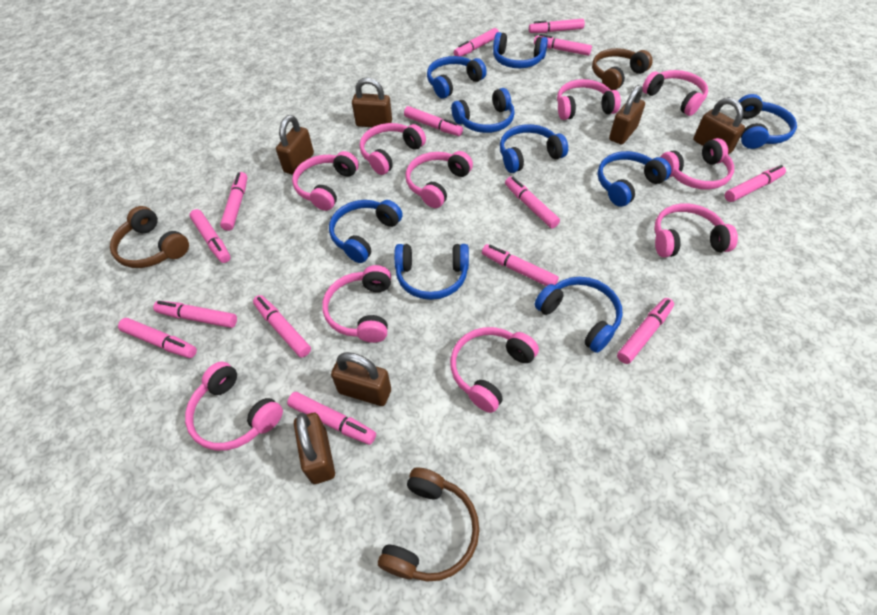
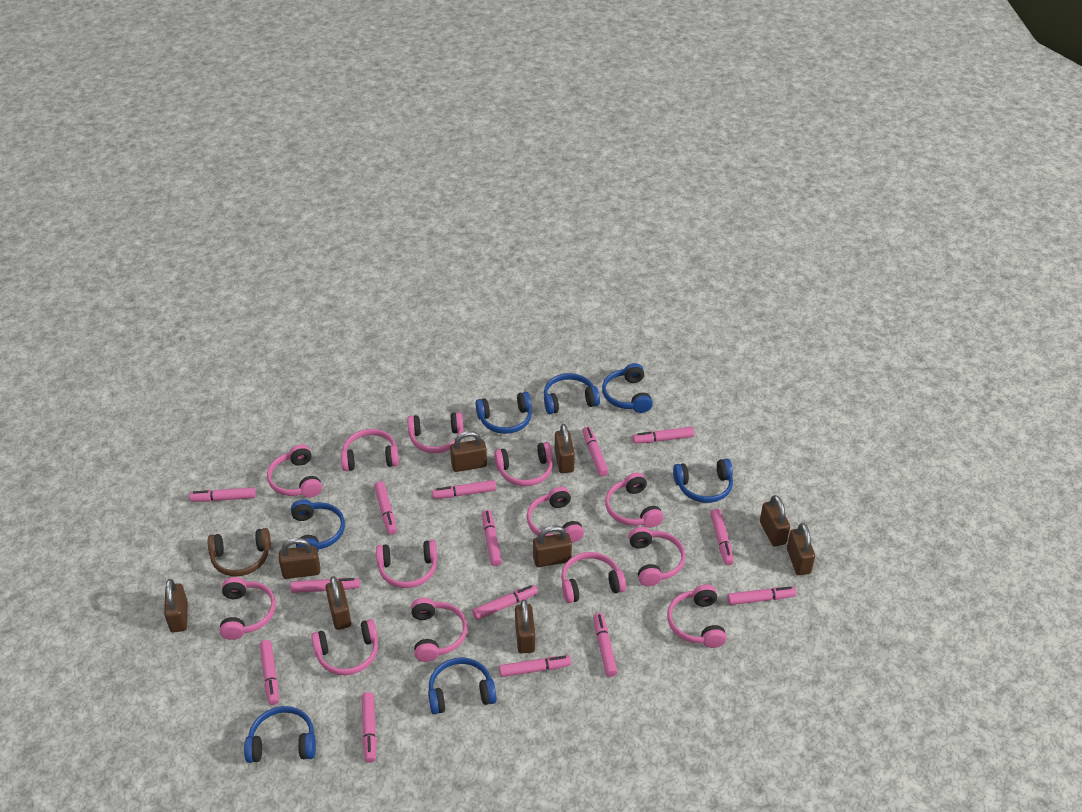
blue headphones: 9 -> 7
brown headphones: 3 -> 1
brown padlock: 6 -> 9
pink headphones: 10 -> 13

